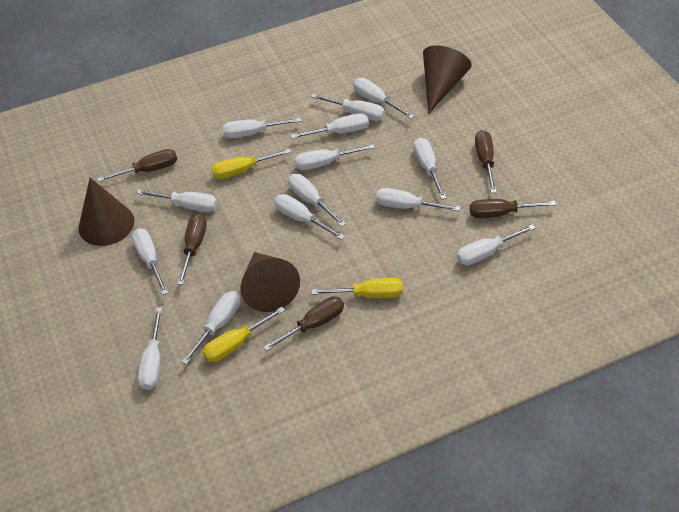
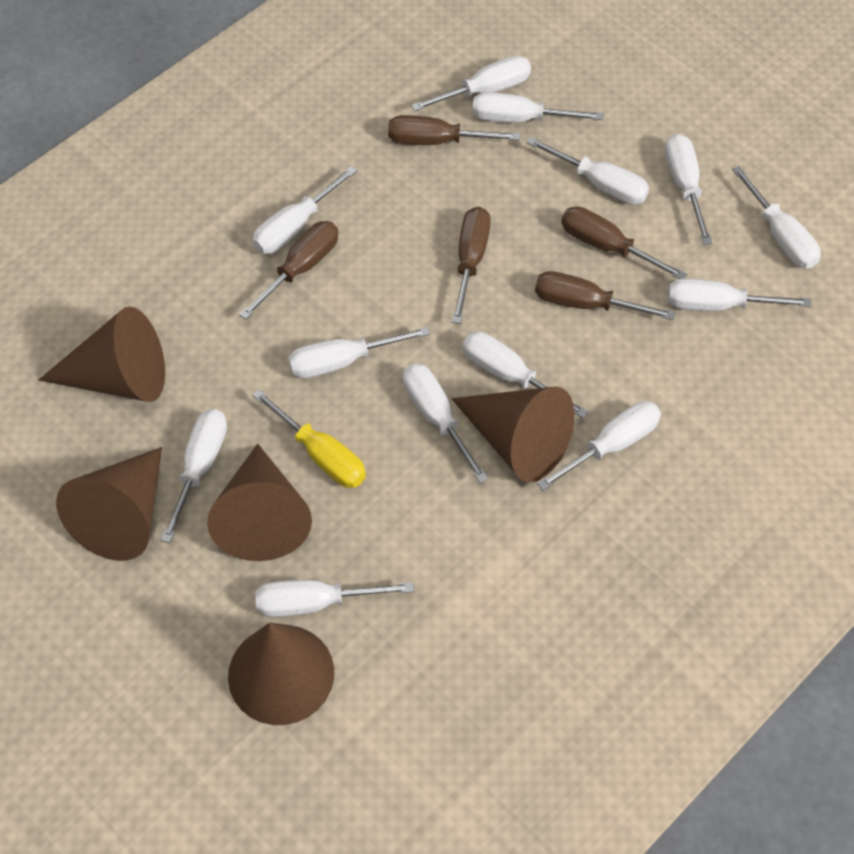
brown cone: 3 -> 5
white screwdriver: 14 -> 13
yellow screwdriver: 3 -> 1

